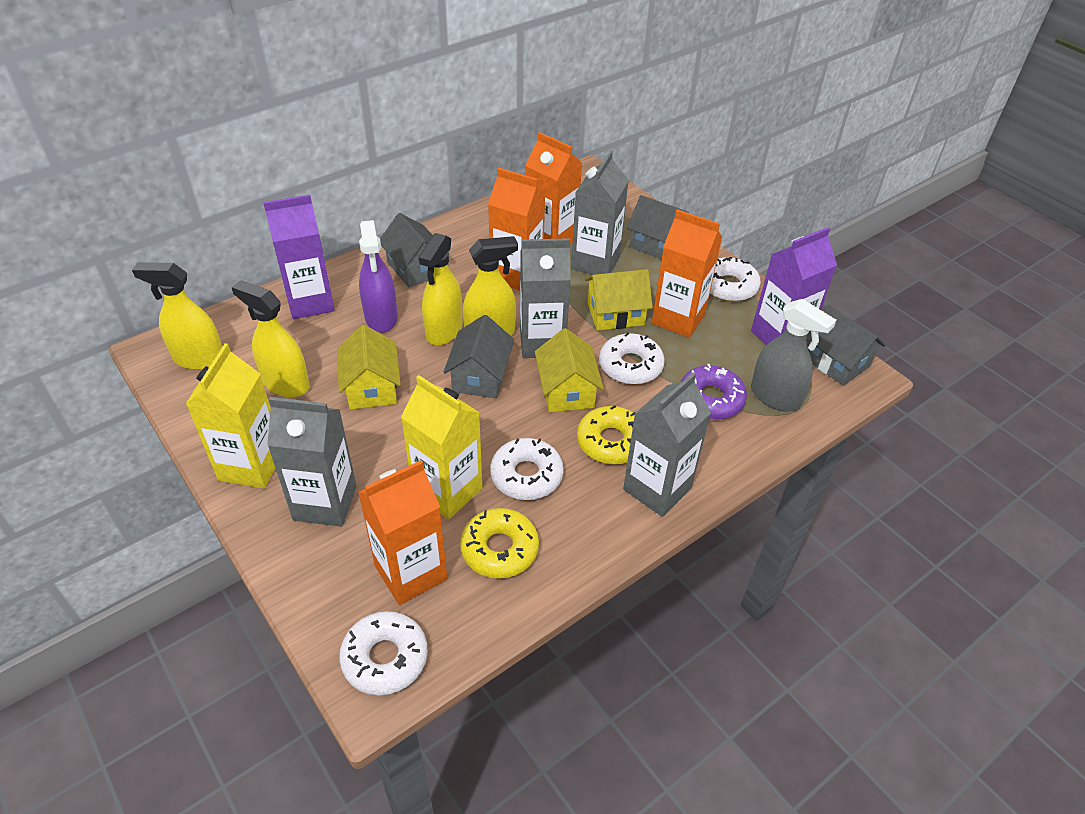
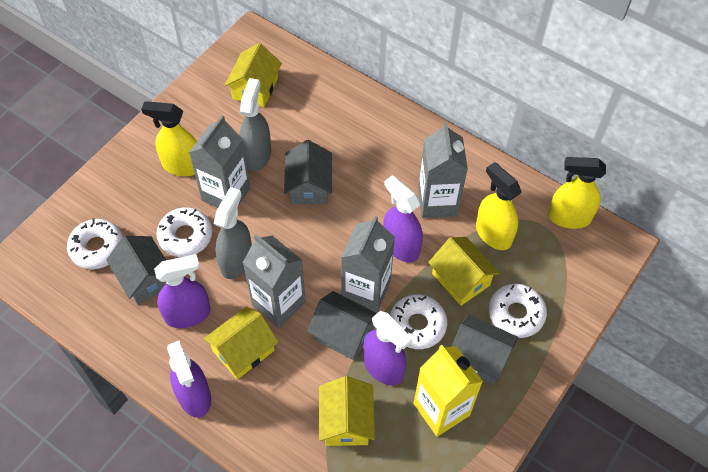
grey spray bottle: 1 -> 2
orange carton: 4 -> 0
purple carton: 2 -> 0
purple donut: 1 -> 0
purple spray bottle: 1 -> 4
yellow carton: 2 -> 1
yellow donut: 2 -> 0
yellow house: 3 -> 4
yellow spray bottle: 4 -> 3

